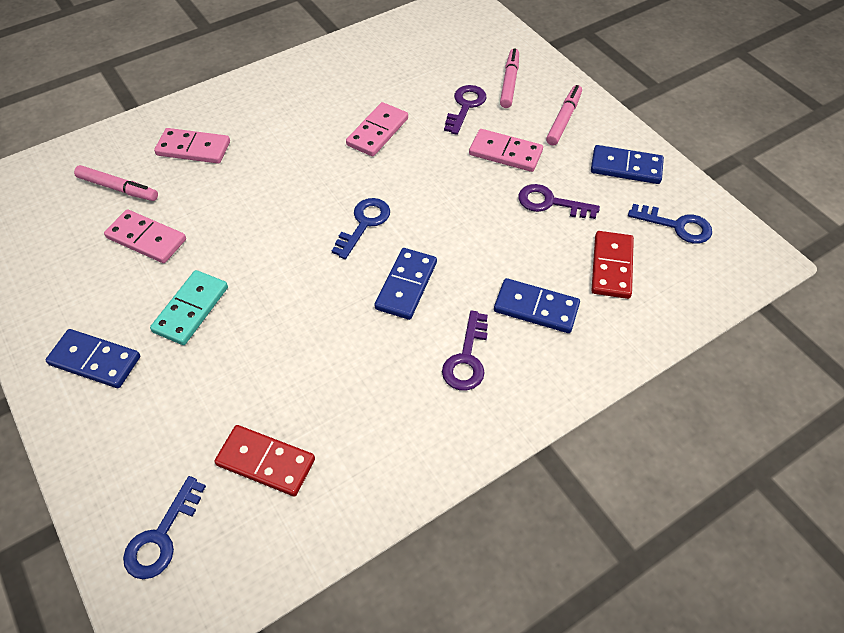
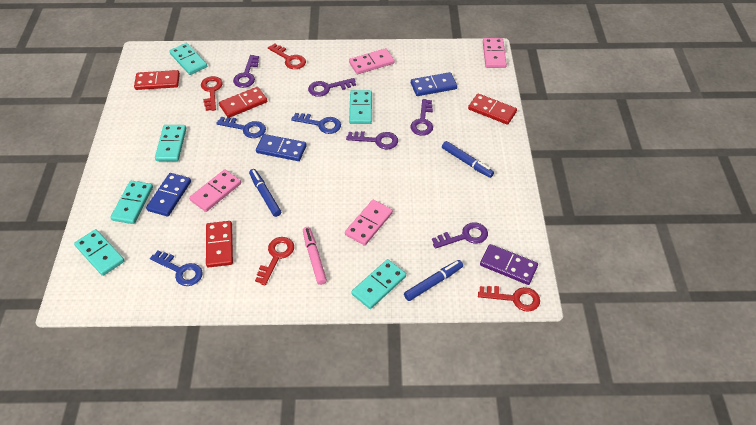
blue domino: 4 -> 3
blue marker: 0 -> 3
pink marker: 3 -> 1
purple domino: 0 -> 1
purple key: 3 -> 5
red domino: 2 -> 4
red key: 0 -> 4
turquoise domino: 1 -> 6

